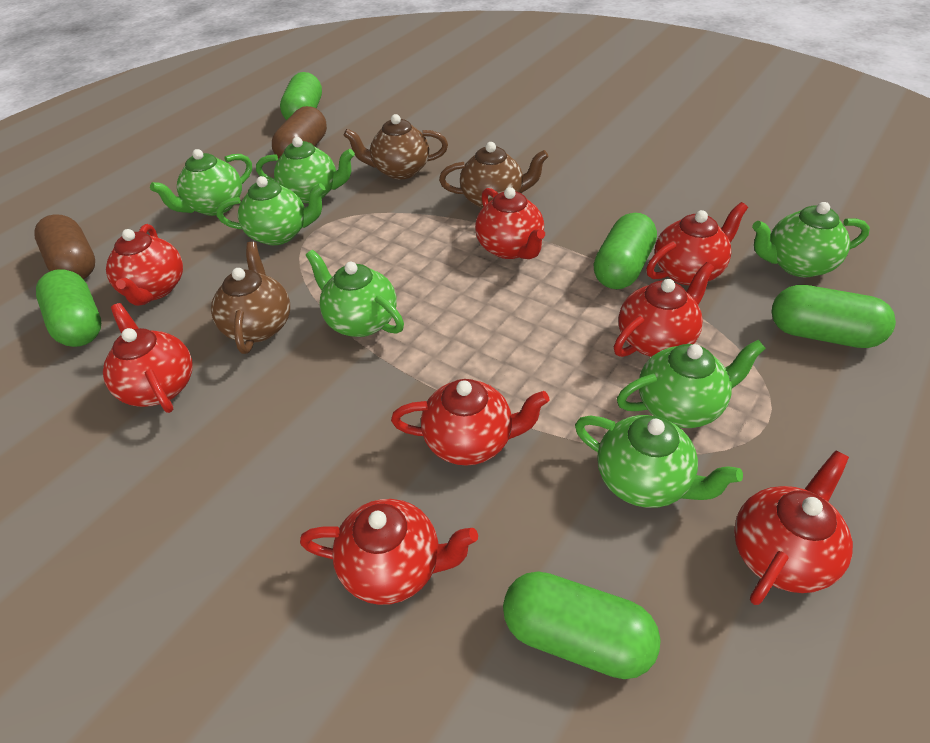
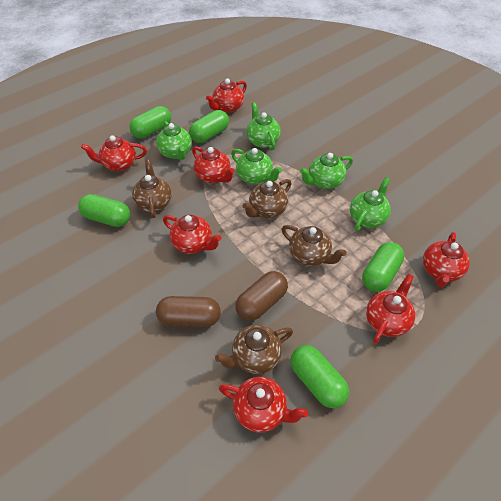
brown teapot: 3 -> 4
green teapot: 7 -> 5
red teapot: 8 -> 7

